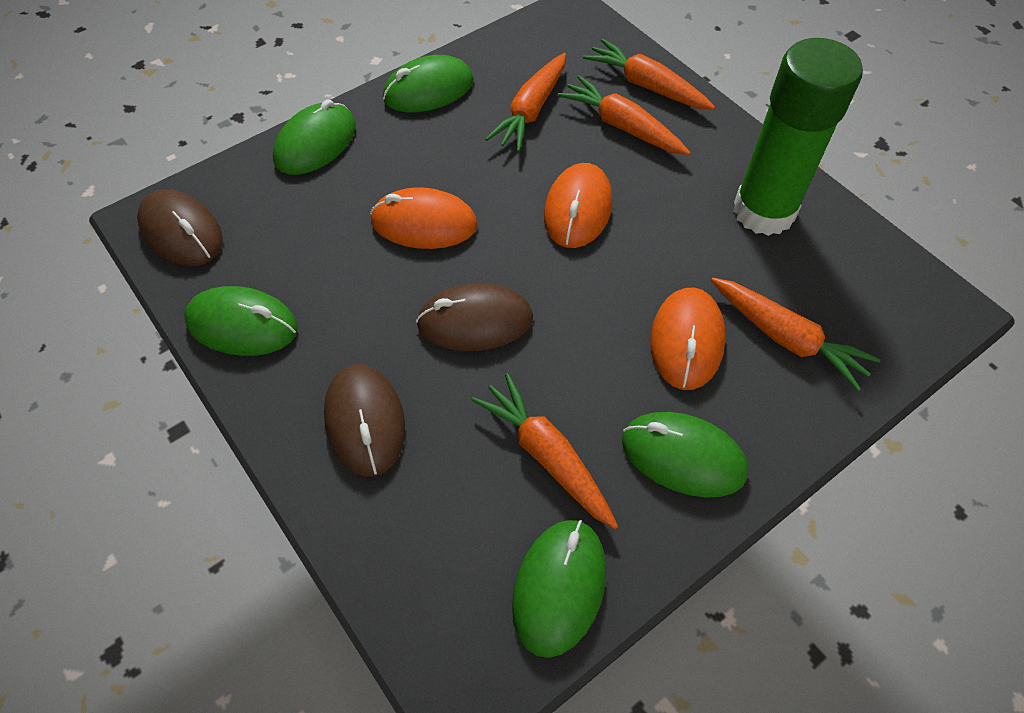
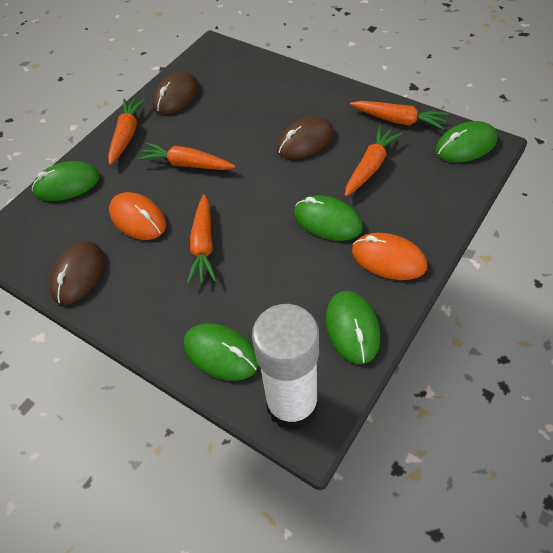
green glue stick: 1 -> 0
orange mouse: 3 -> 2
white glue stick: 0 -> 1

